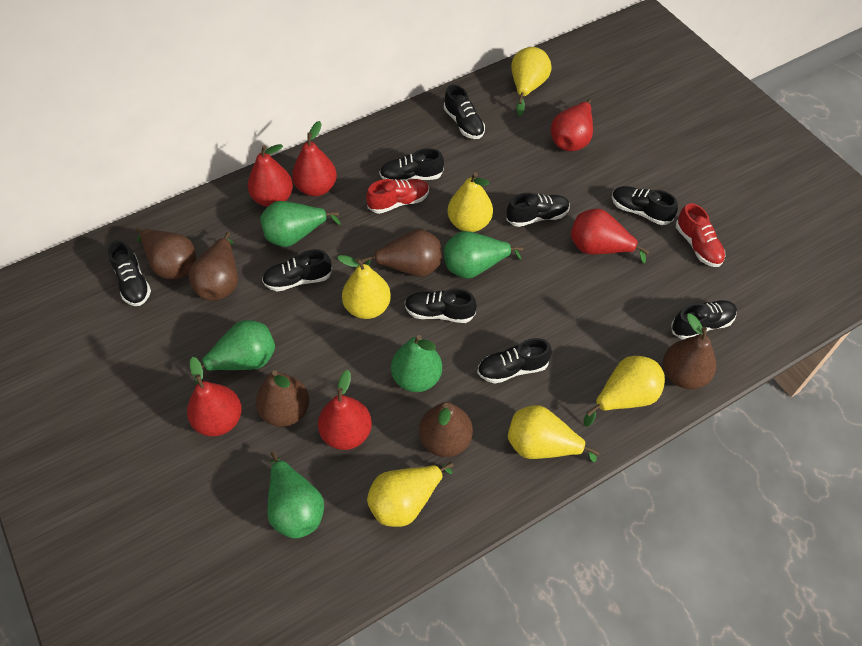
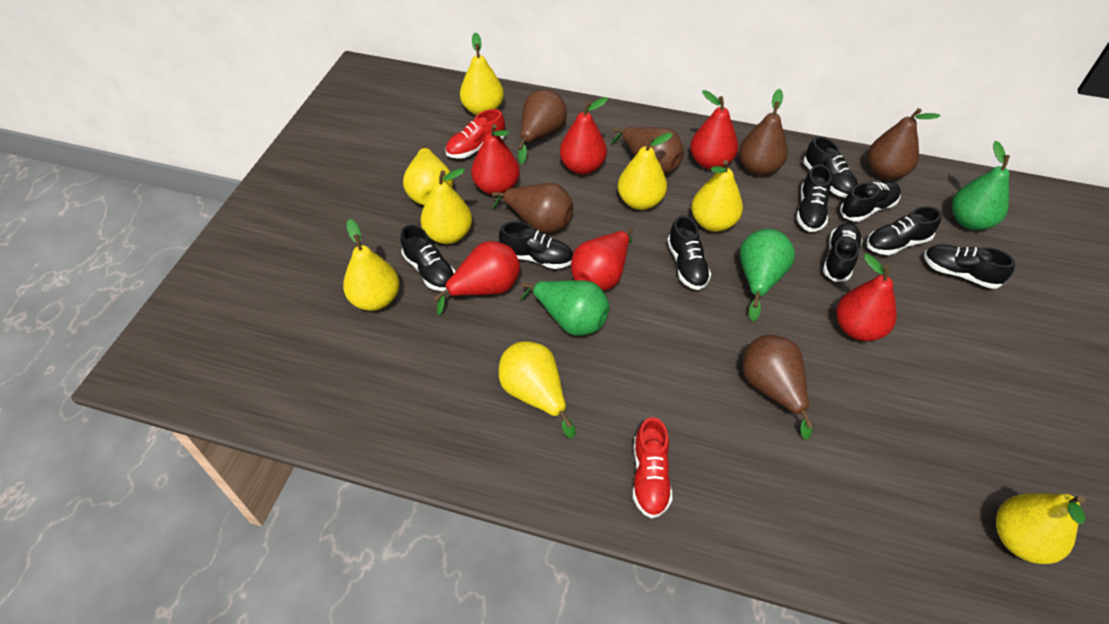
green pear: 5 -> 3
yellow pear: 6 -> 8

